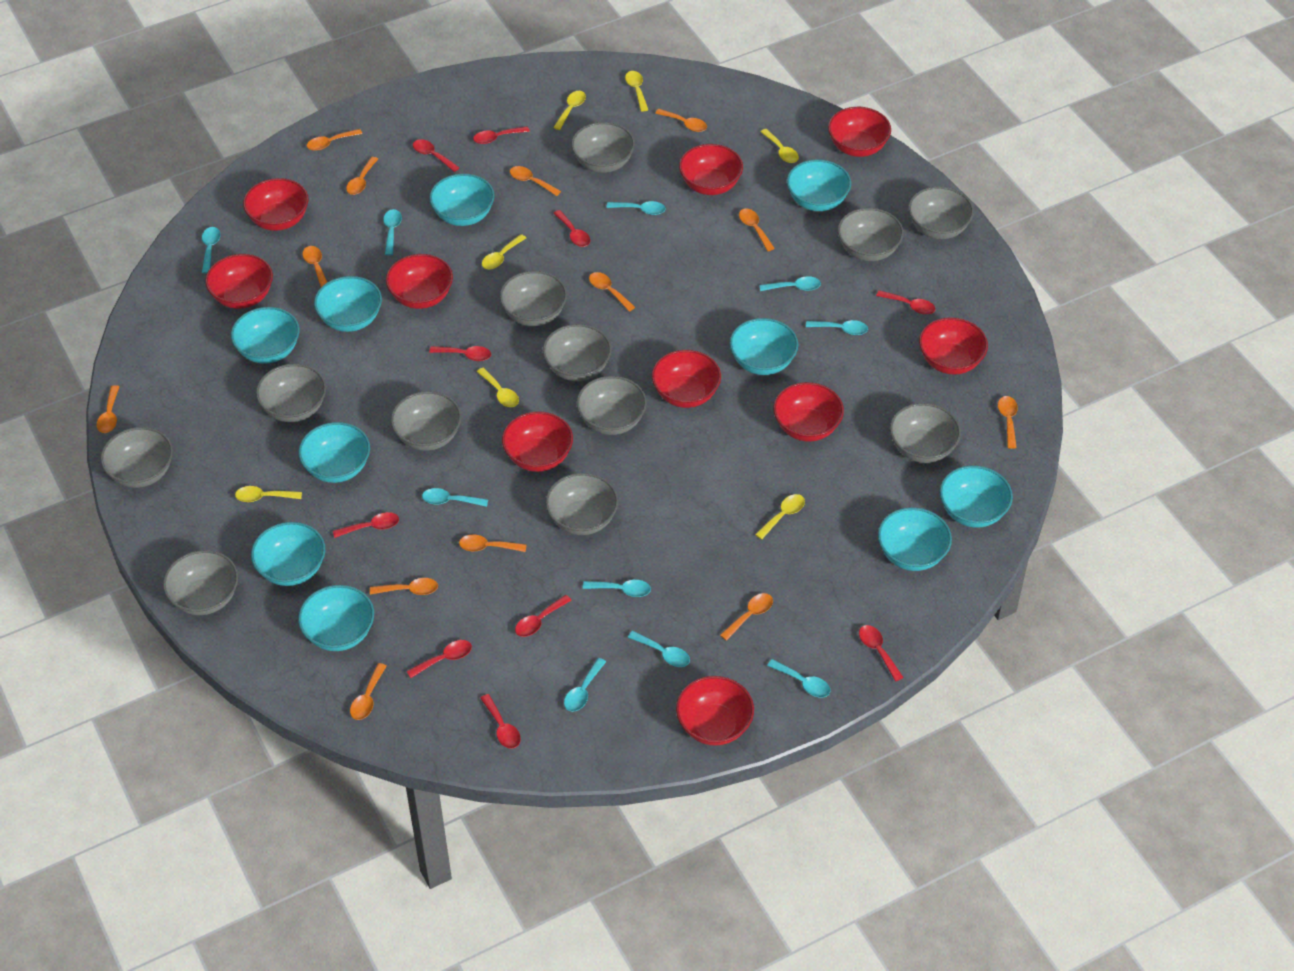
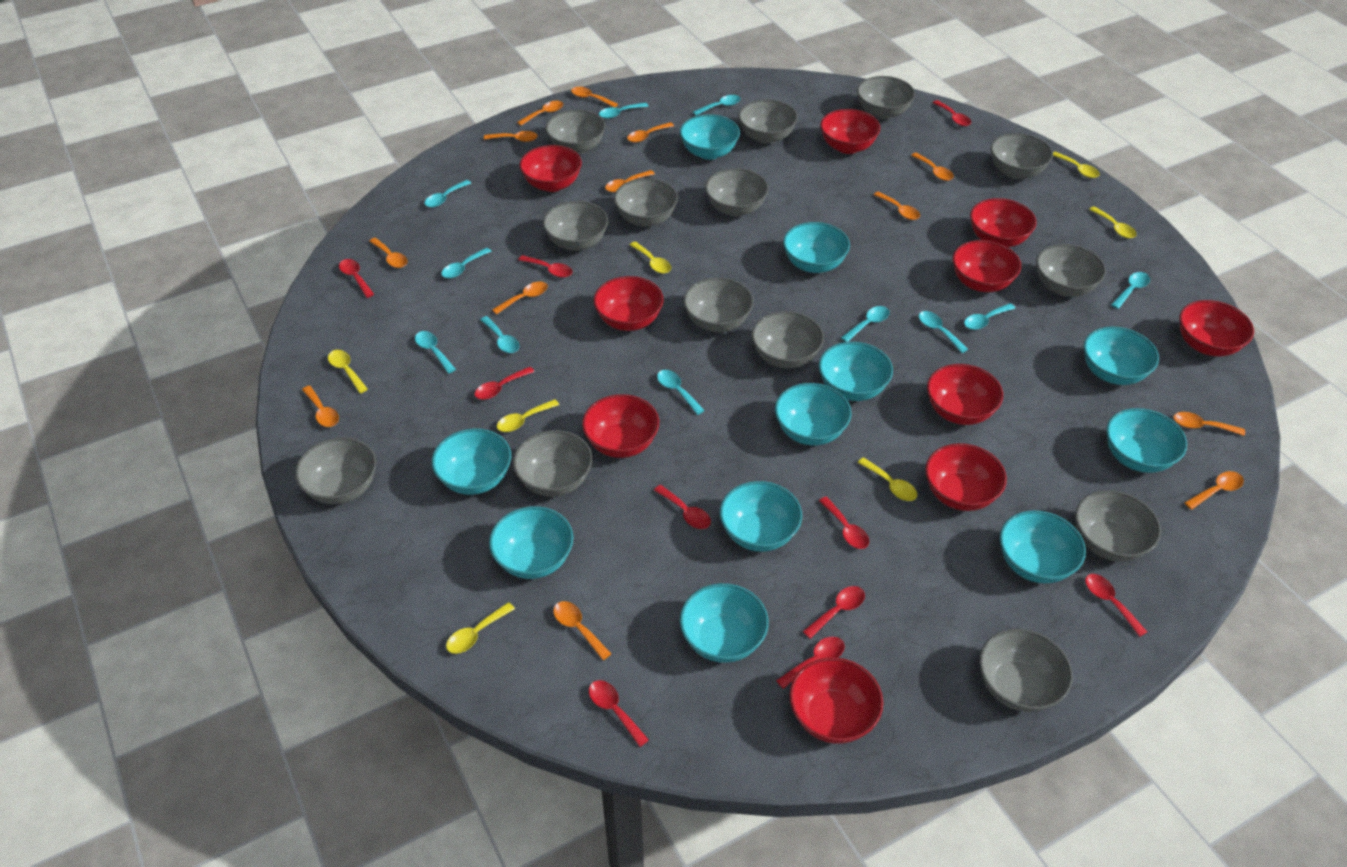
grey bowl: 12 -> 14
turquoise bowl: 10 -> 11
turquoise spoon: 10 -> 11

